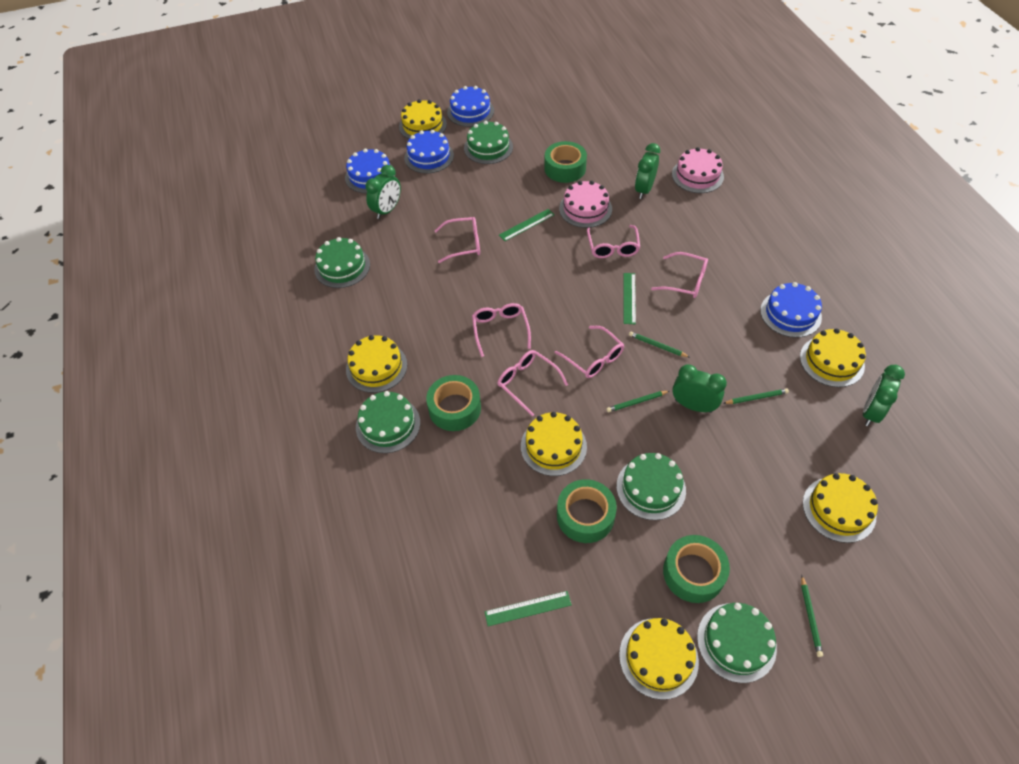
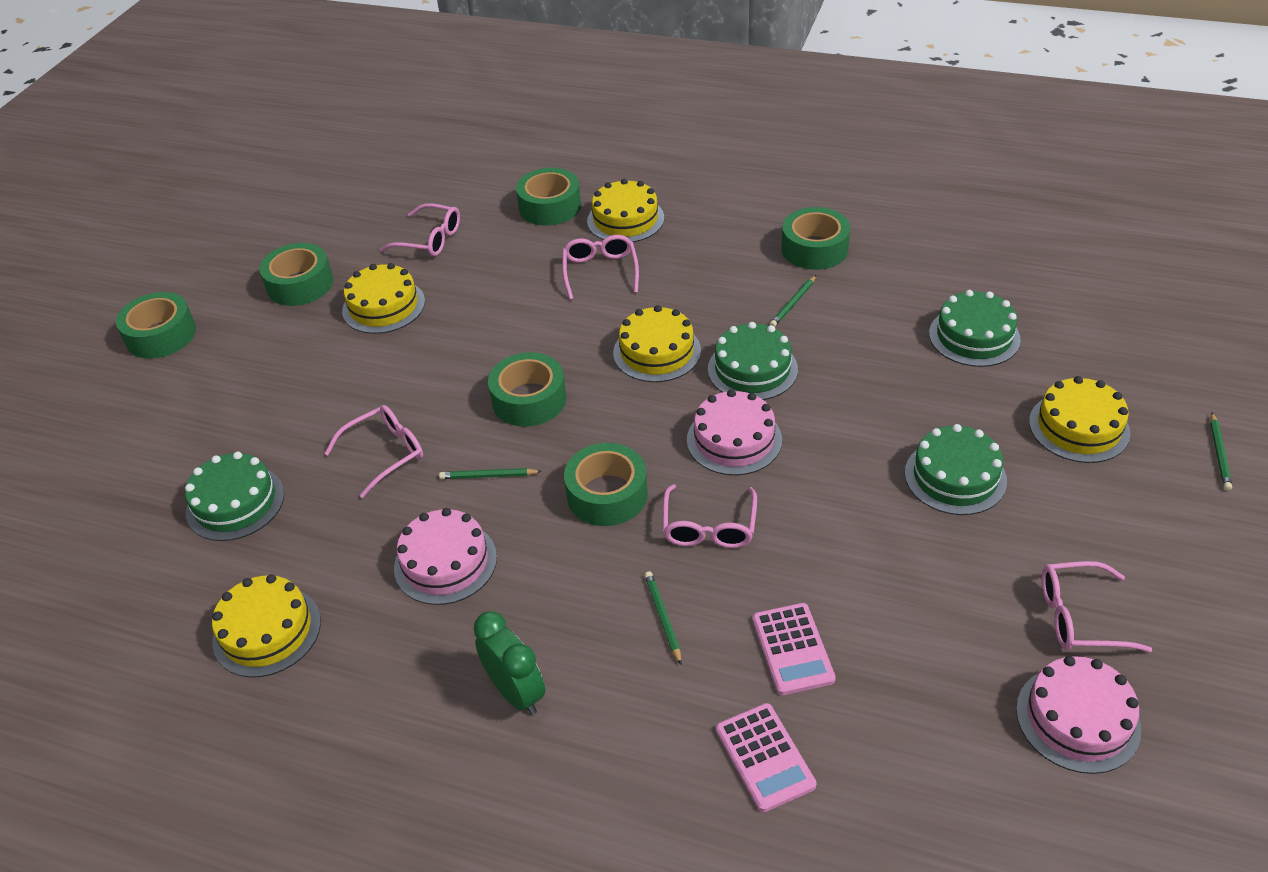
blue cake: 4 -> 0
green cake: 5 -> 4
green clock: 4 -> 1
green ruler: 3 -> 0
green tape: 4 -> 6
pink cake: 2 -> 3
pink calculator: 0 -> 2
pink glasses: 6 -> 5
yellow cake: 6 -> 5

